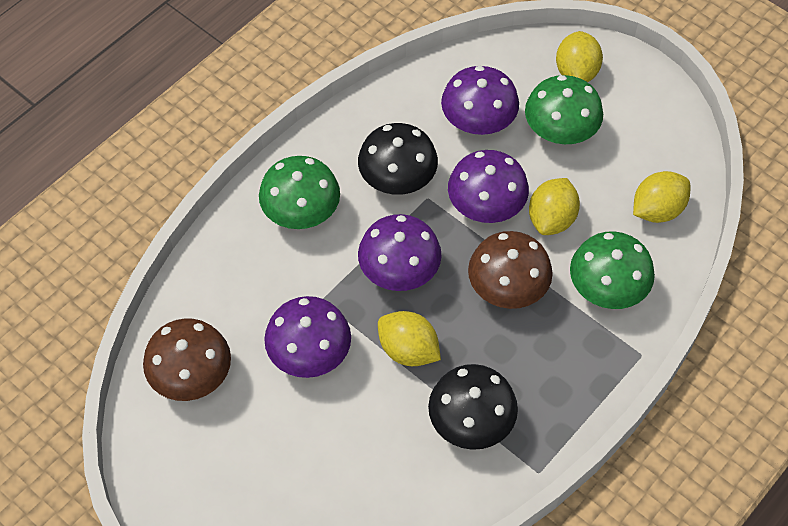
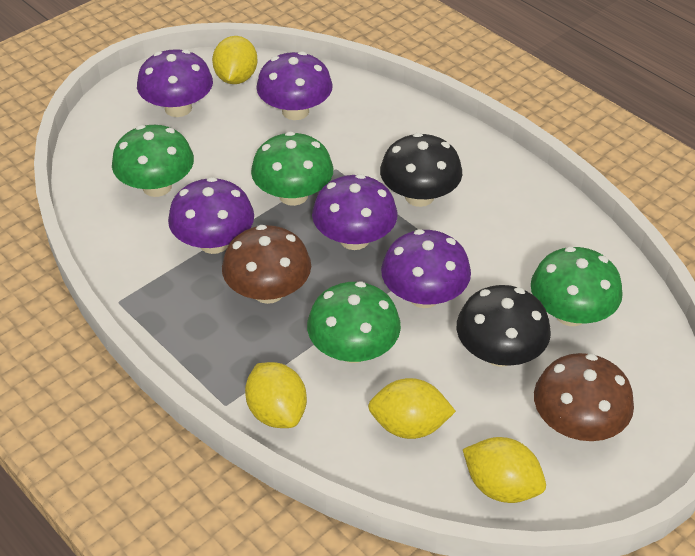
green mushroom: 3 -> 4
purple mushroom: 4 -> 5

